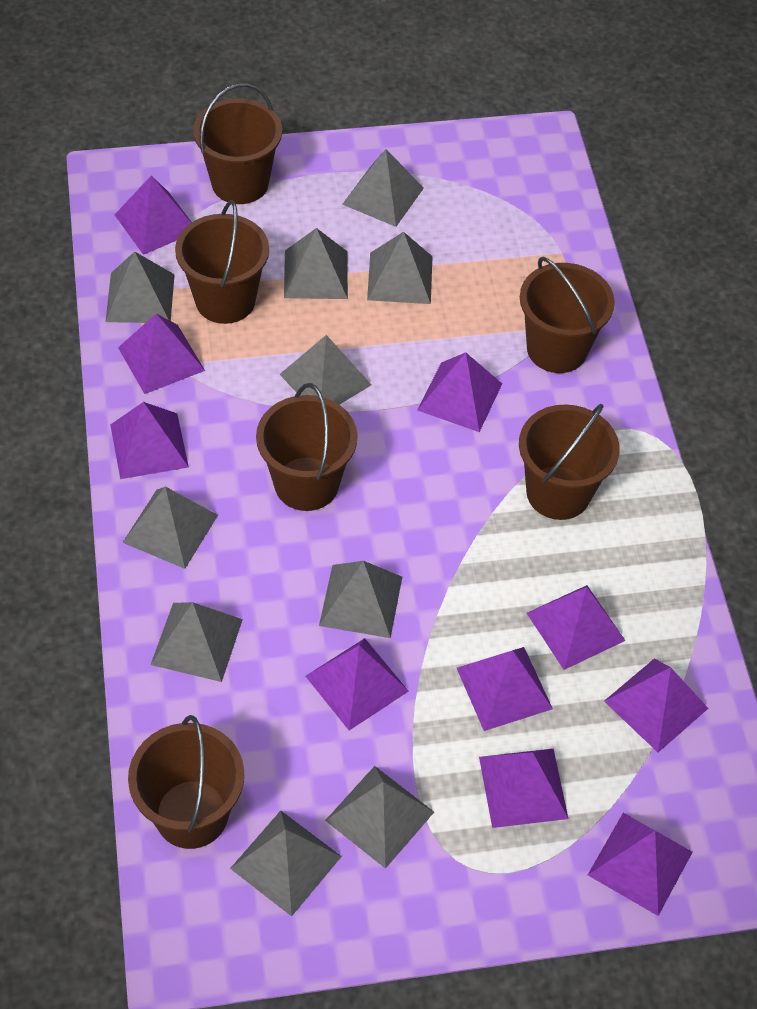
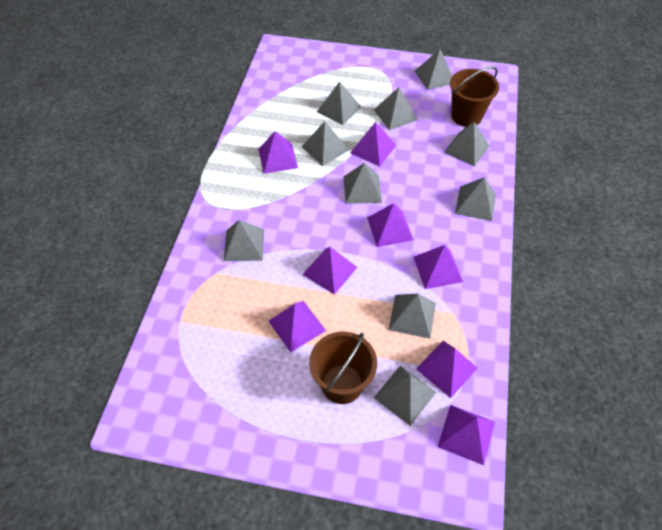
brown bucket: 6 -> 2
purple pyramid: 10 -> 8

